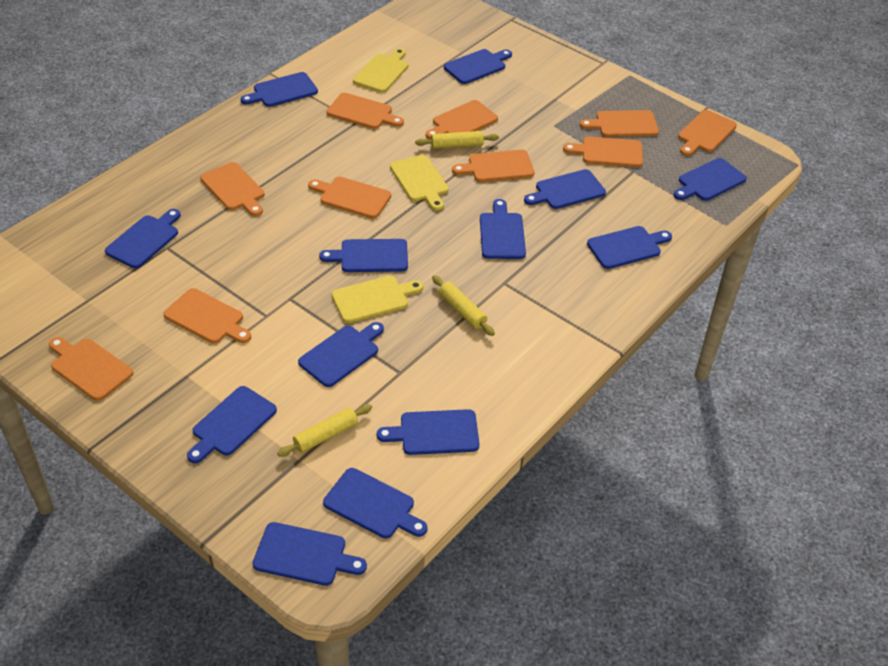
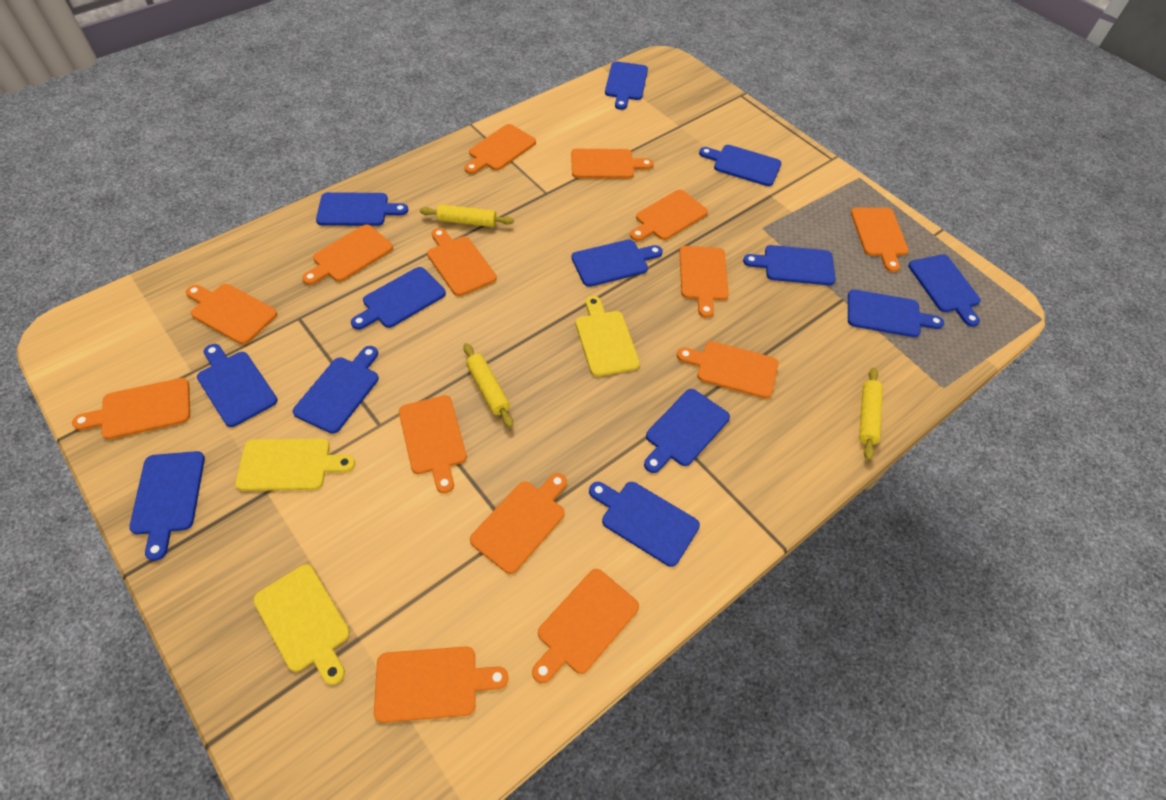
orange cutting board: 10 -> 14

